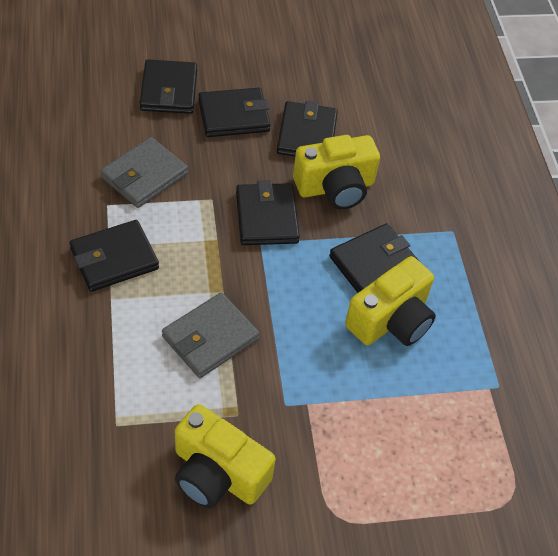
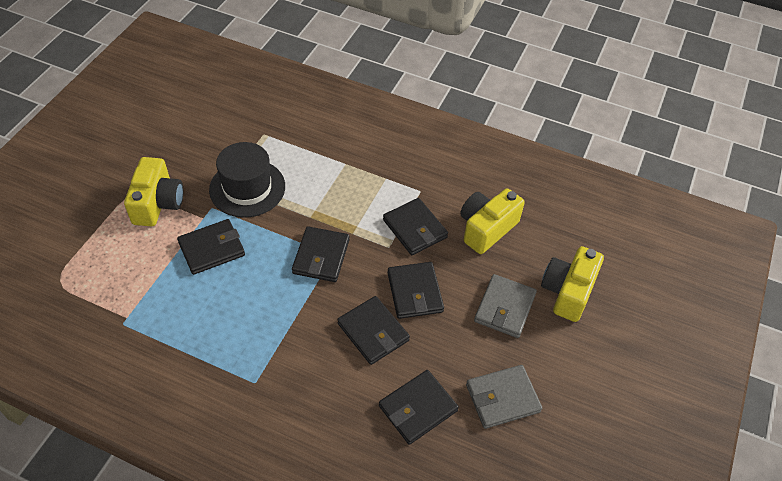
black hat: 0 -> 1

